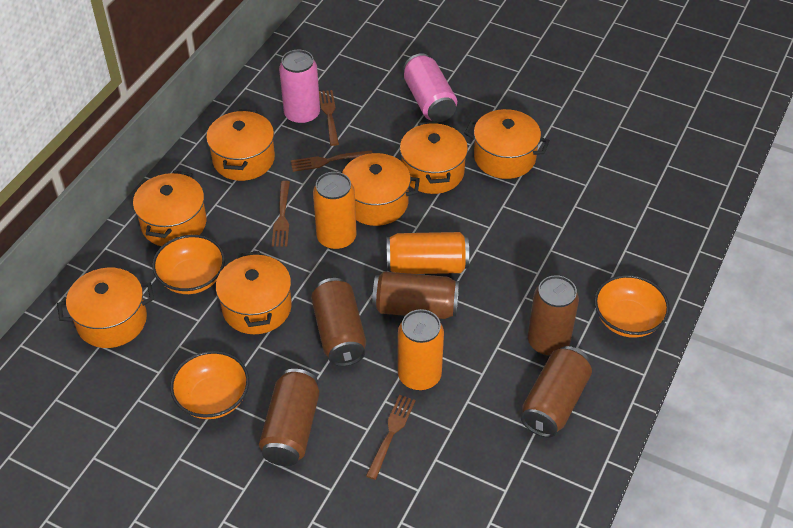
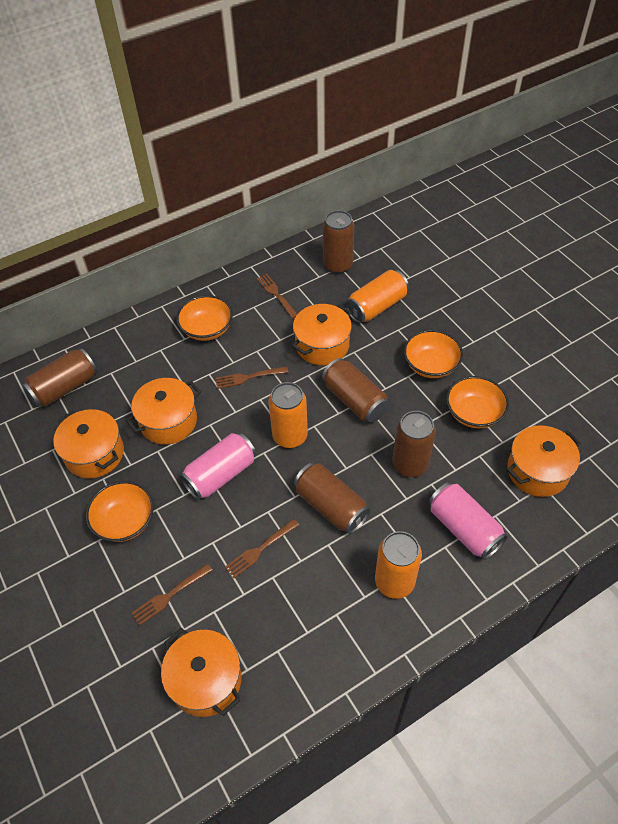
orange bowl: 3 -> 4
orange pot: 7 -> 5

